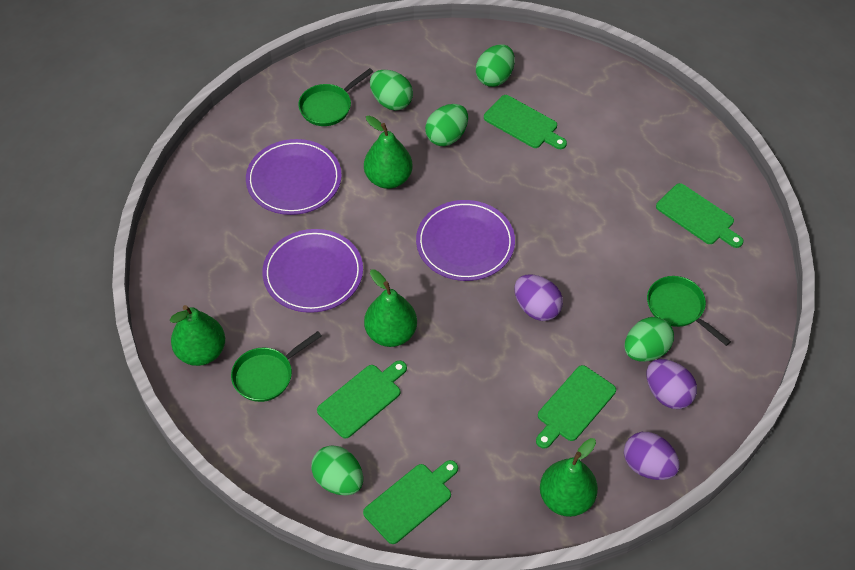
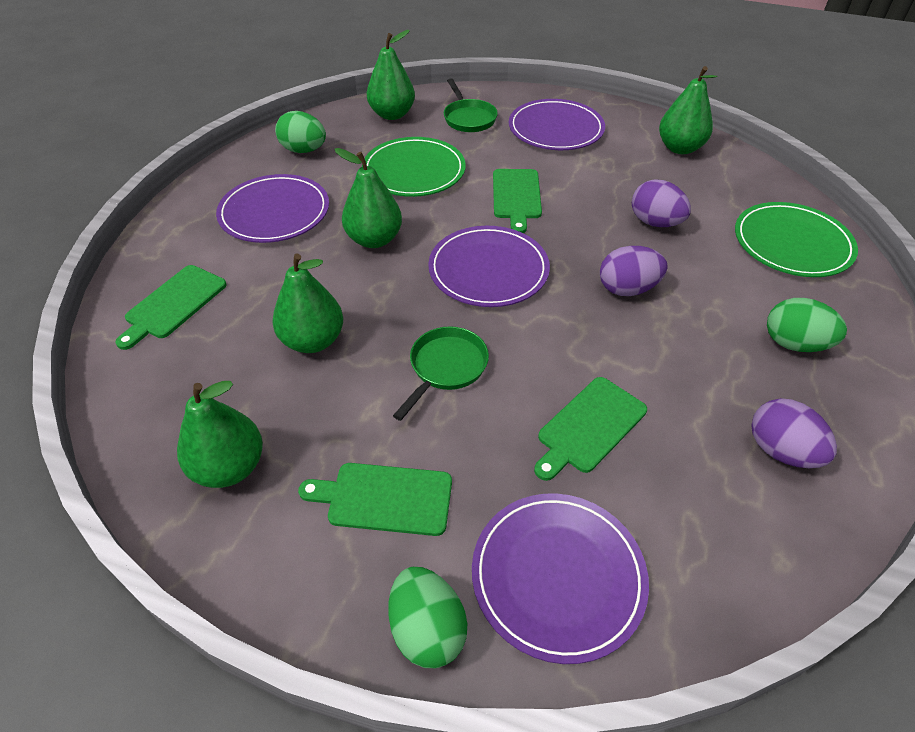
green cutting board: 5 -> 4
green egg: 5 -> 3
green pan: 3 -> 2
green pear: 4 -> 5
green plate: 0 -> 2
purple plate: 3 -> 4

